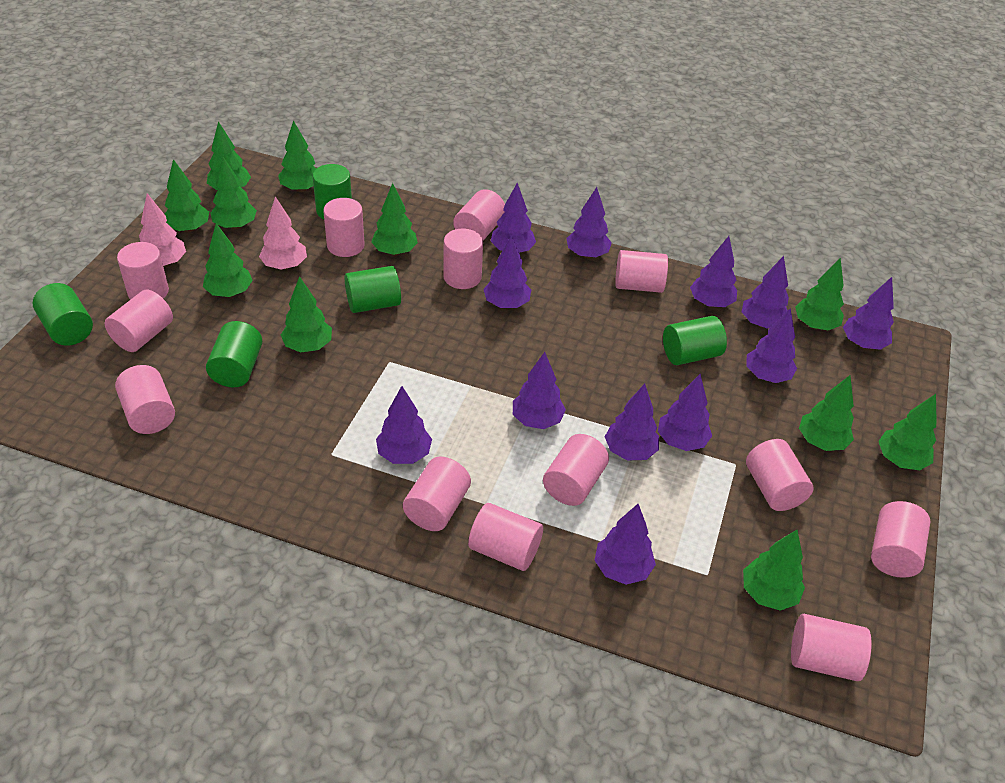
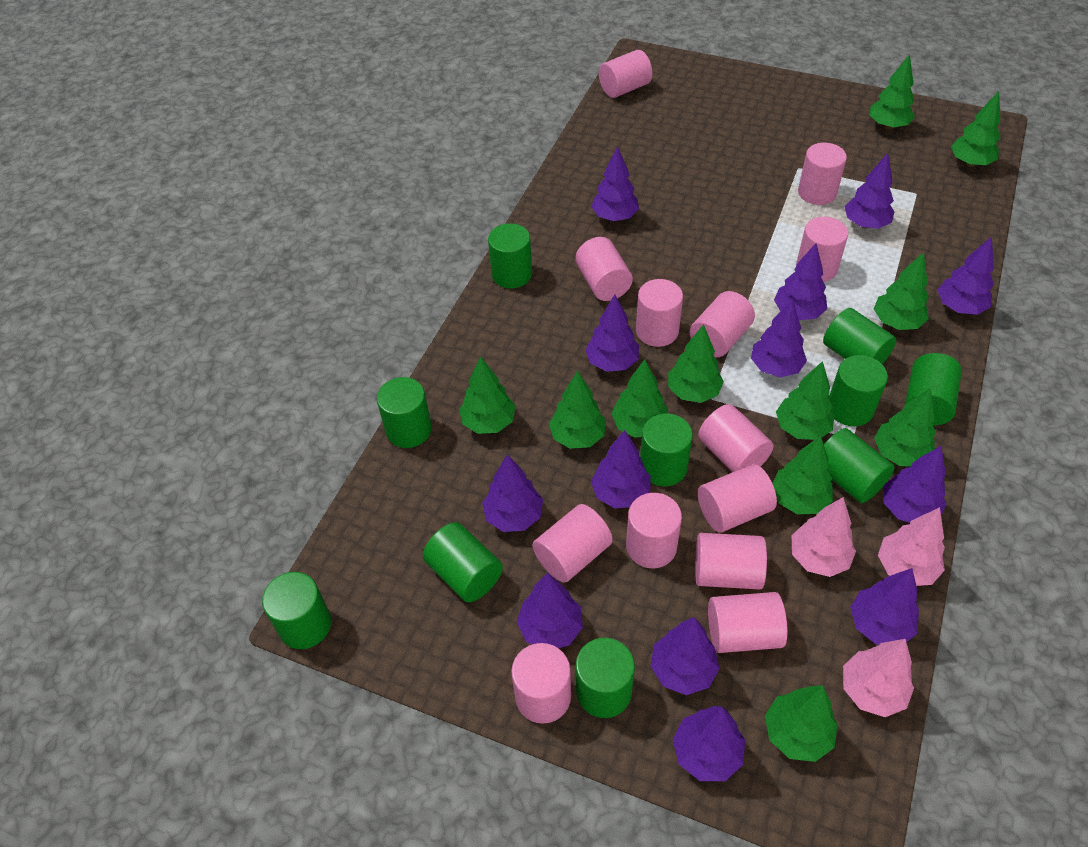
green cylinder: 5 -> 10
pink tree: 2 -> 3
purple tree: 12 -> 13

